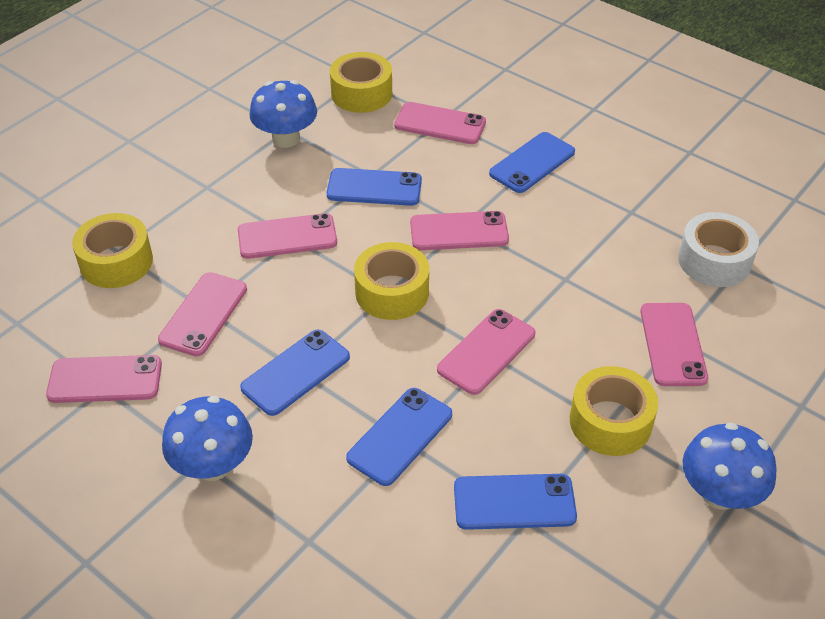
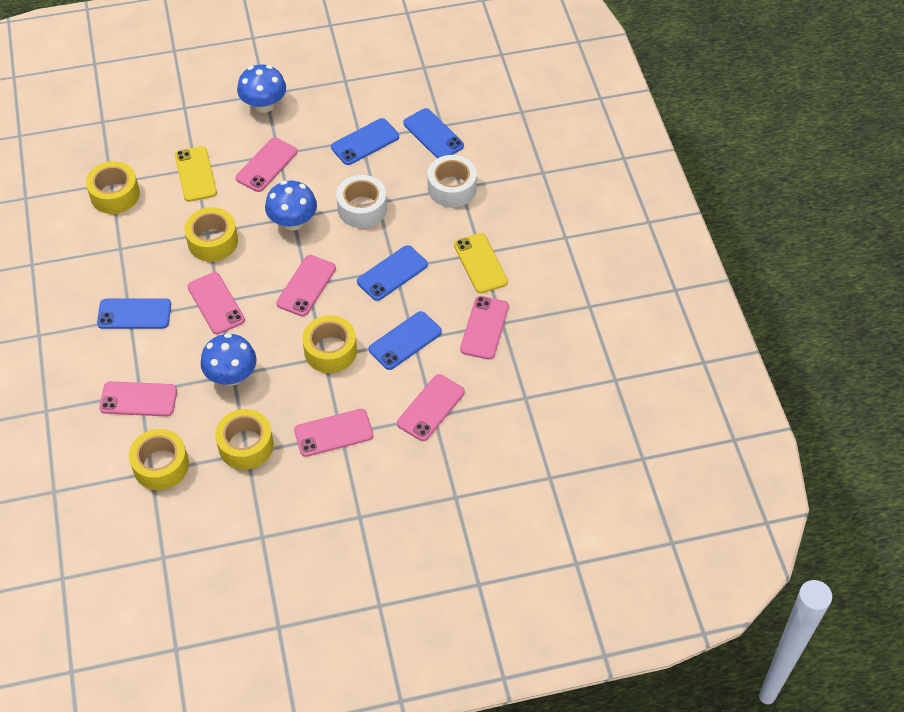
white tape: 1 -> 2
yellow phone: 0 -> 2
yellow tape: 4 -> 5

